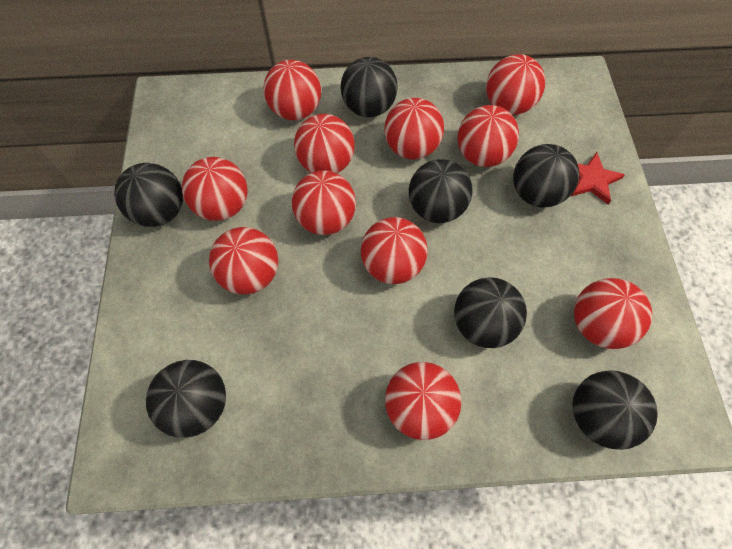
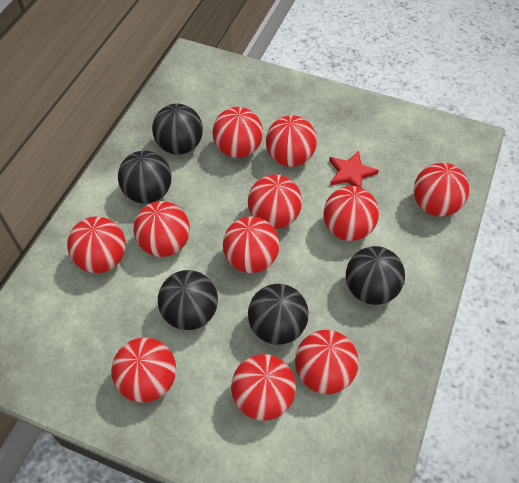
black ball: 7 -> 5

